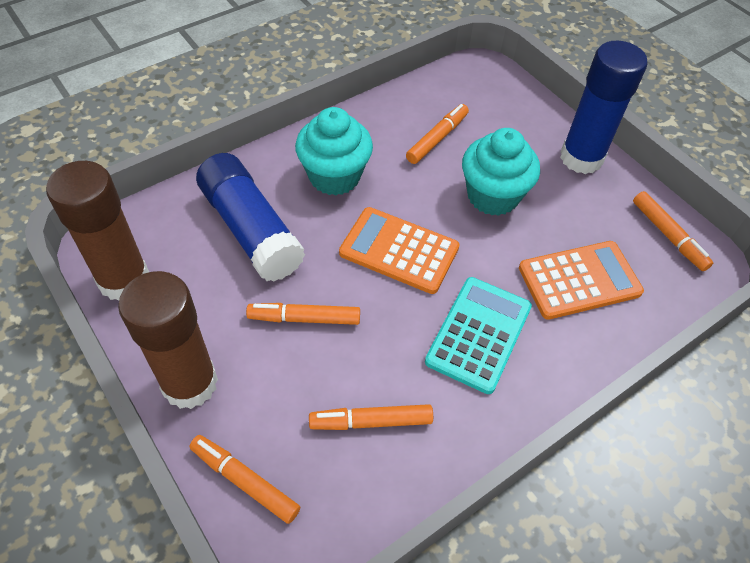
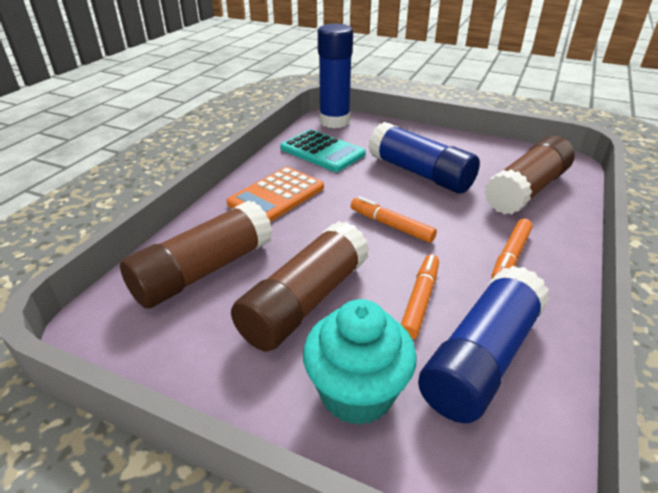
blue glue stick: 2 -> 3
brown glue stick: 2 -> 3
orange calculator: 2 -> 1
orange marker: 5 -> 3
turquoise cupcake: 2 -> 1

